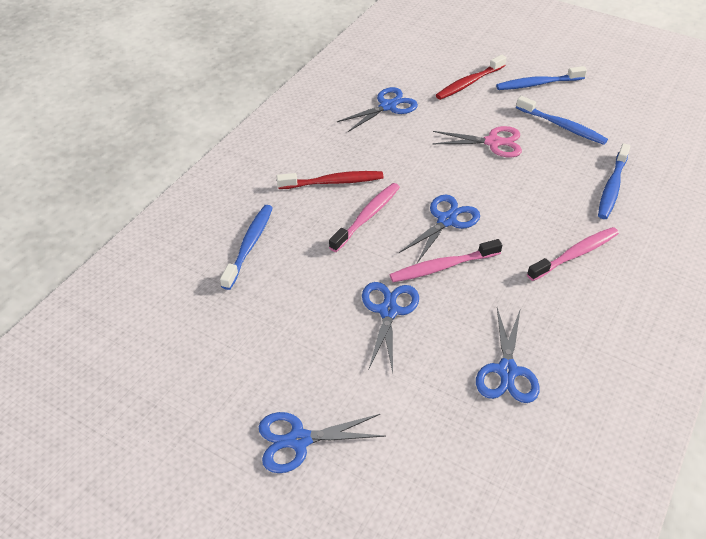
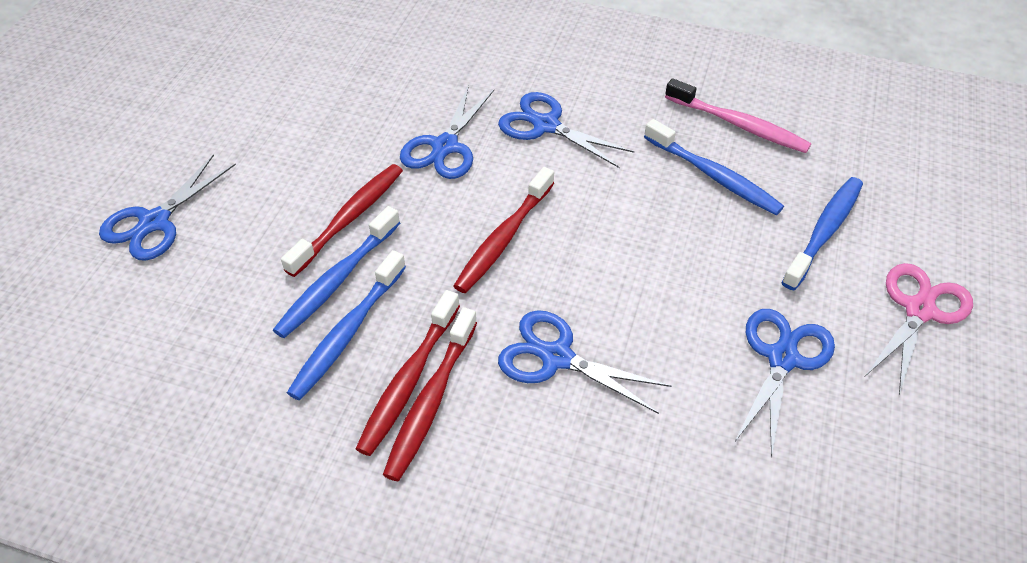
pink toothbrush: 3 -> 1
red toothbrush: 2 -> 4

